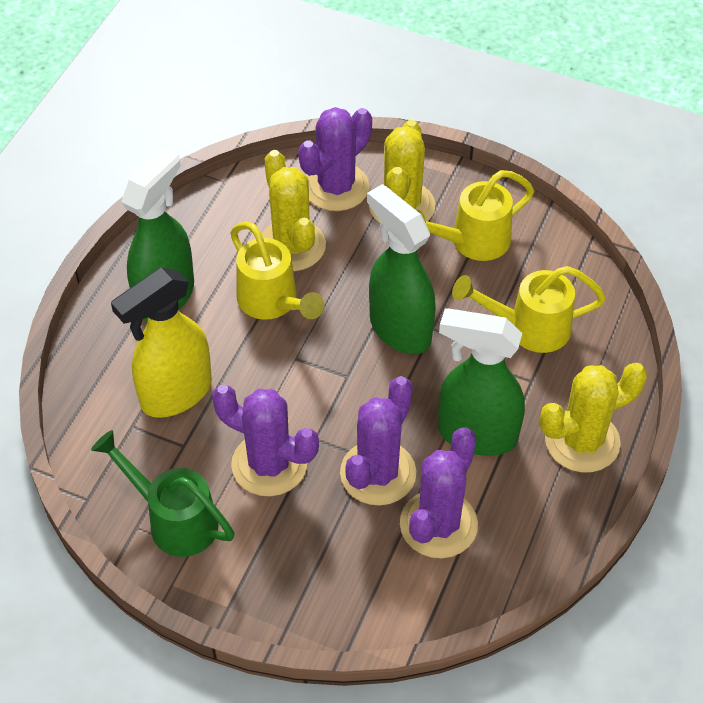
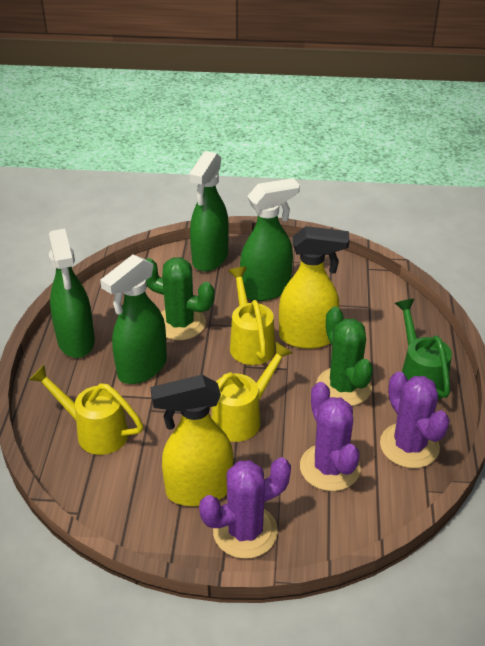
green cactus: 0 -> 2
green spray bottle: 3 -> 4
purple cactus: 4 -> 3
yellow cactus: 3 -> 0
yellow spray bottle: 1 -> 2

